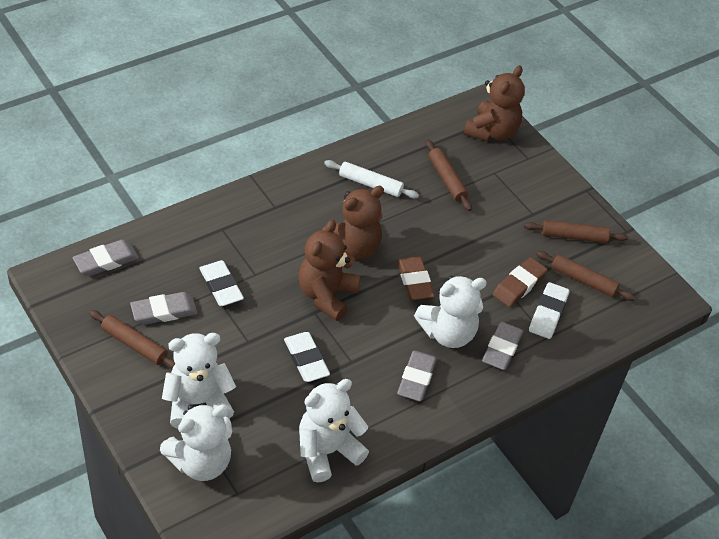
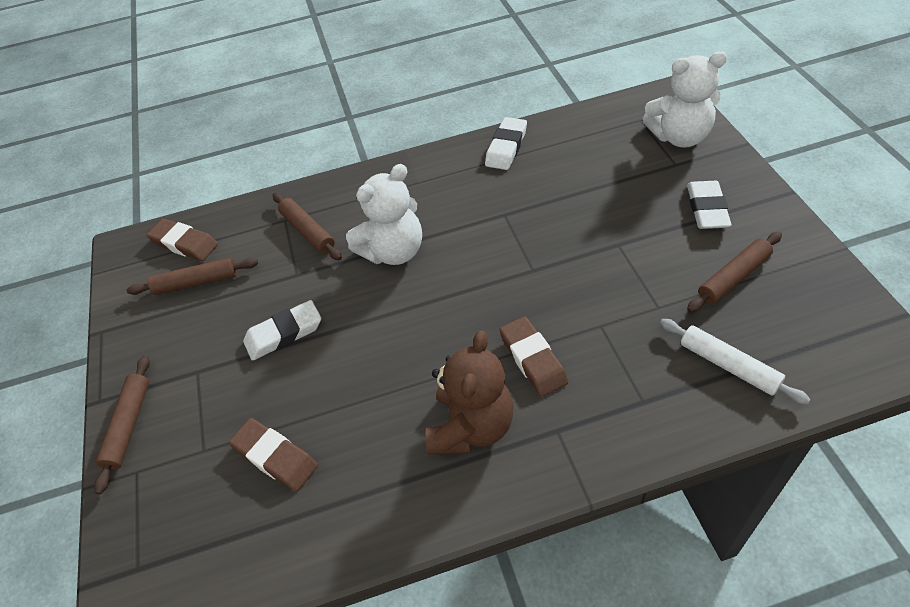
brown eraser: 2 -> 3
brown teddy bear: 3 -> 1
grey eraser: 4 -> 0
white teddy bear: 4 -> 2

